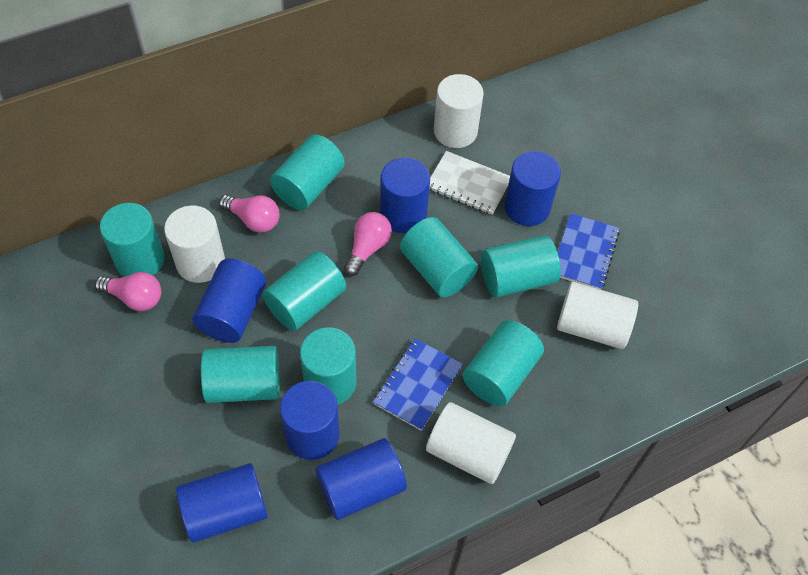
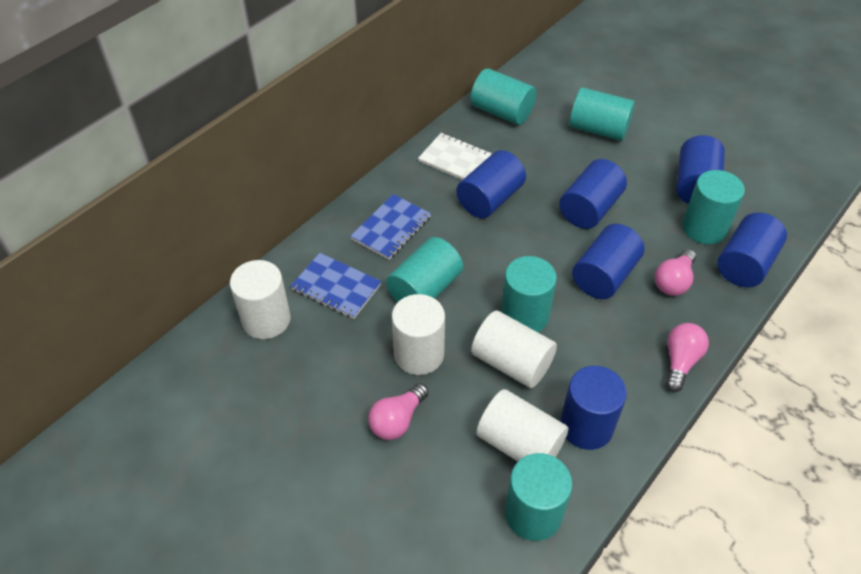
turquoise cylinder: 8 -> 6

